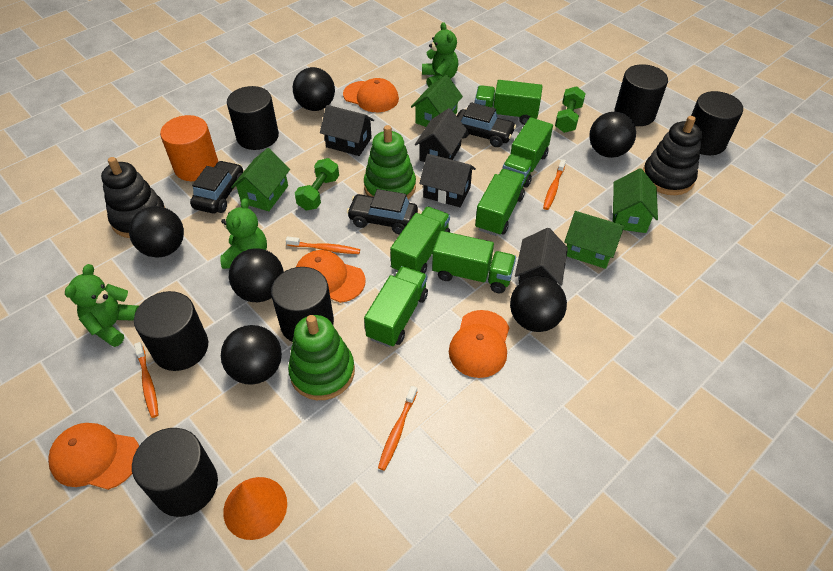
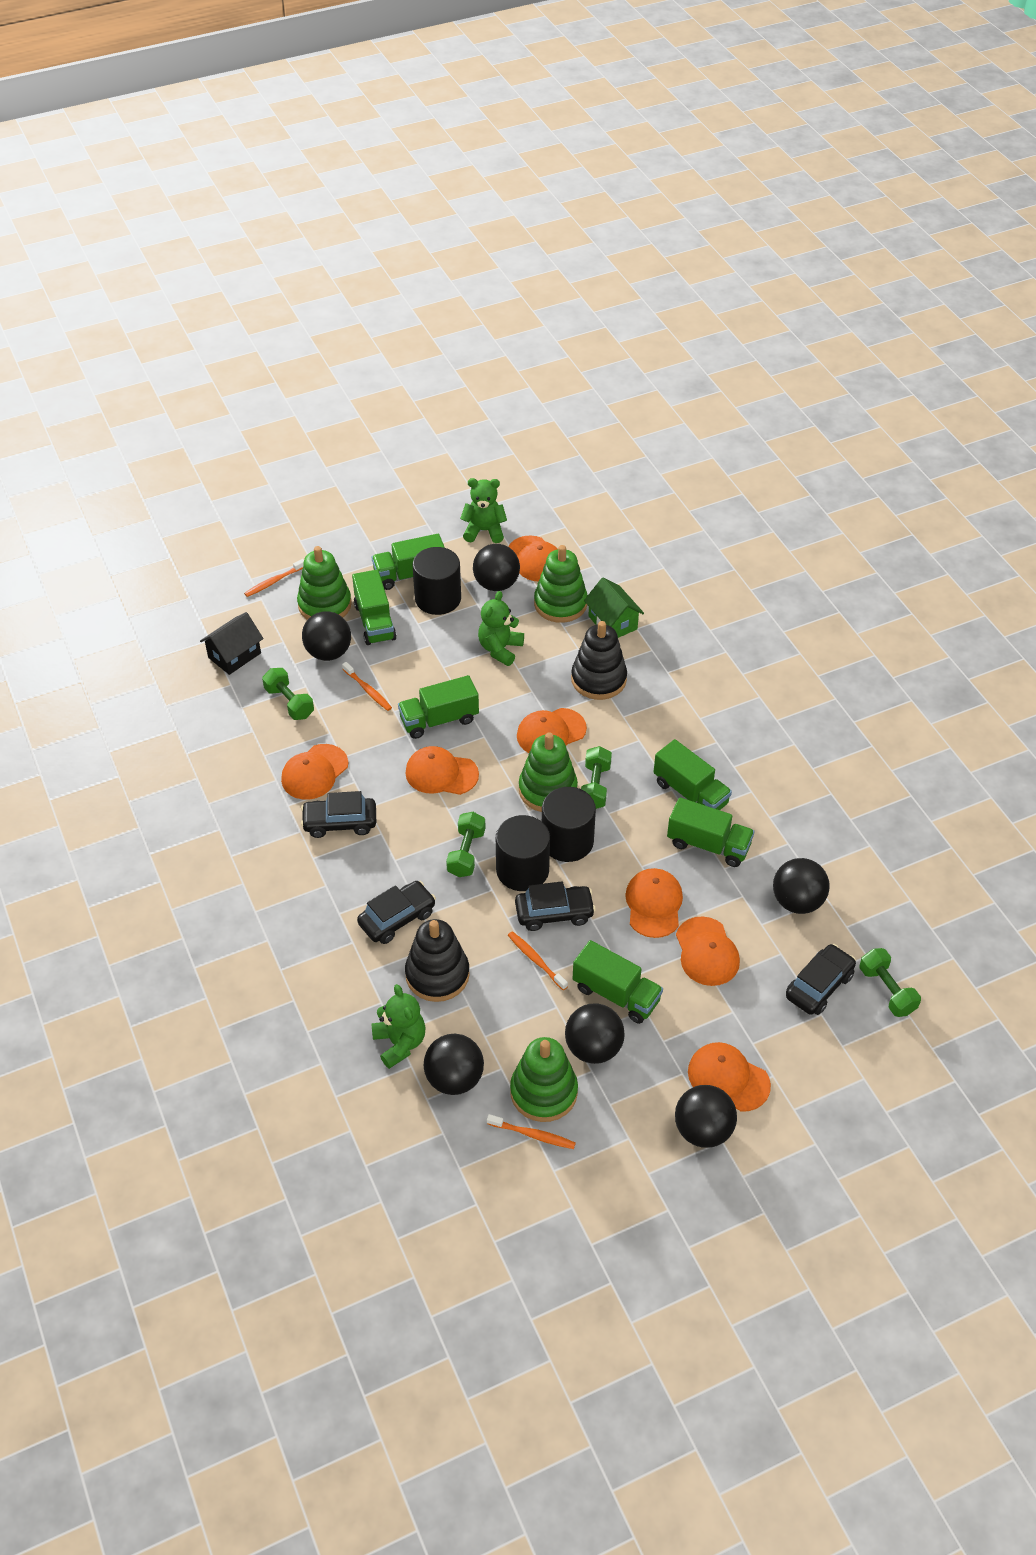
black car: 3 -> 4
black cylinder: 6 -> 3
black house: 4 -> 1
green dumbbell: 2 -> 4
green house: 4 -> 1
green stacking toy: 2 -> 4
orange cap: 4 -> 7
orange cone: 1 -> 0
orange cylinder: 1 -> 0

